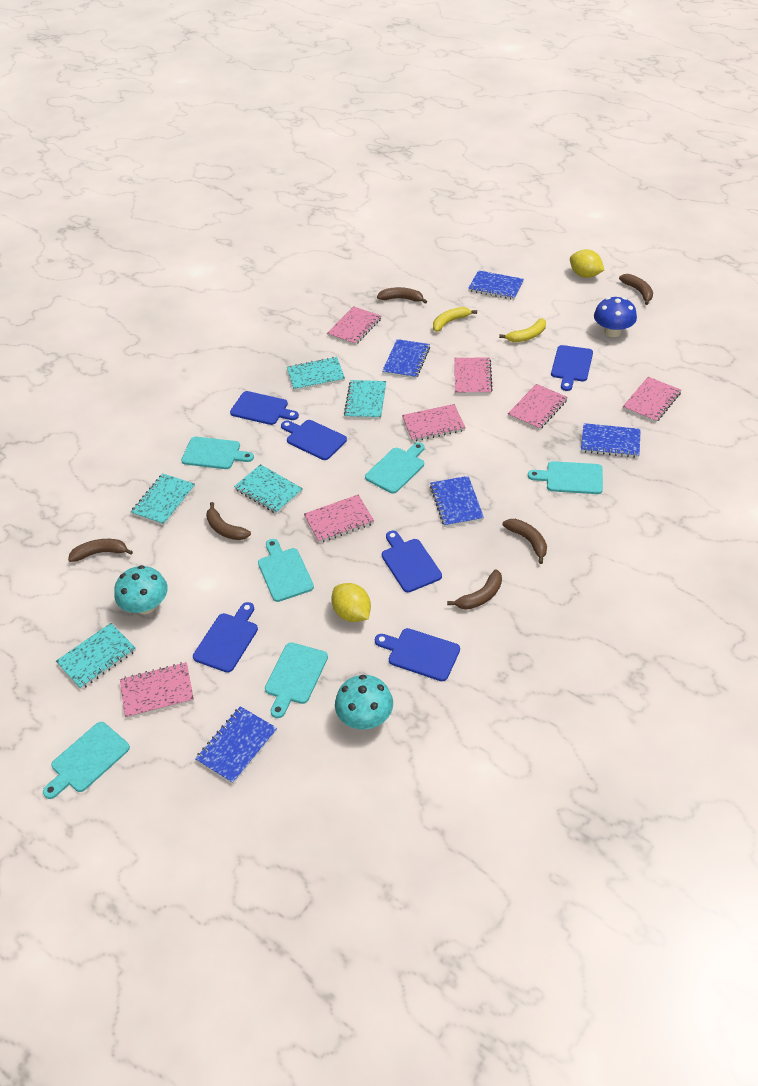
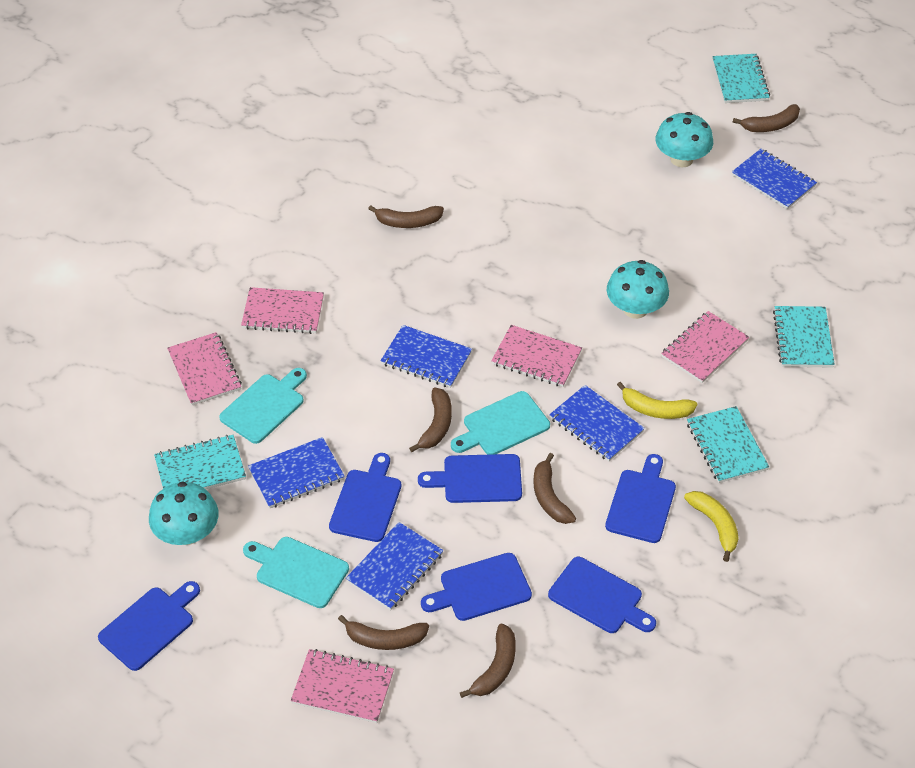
blue mushroom: 1 -> 0
pink notebook: 7 -> 5
turquoise cutting board: 6 -> 3
turquoise mushroom: 2 -> 3
turquoise notebook: 5 -> 4
yellow lemon: 2 -> 0

